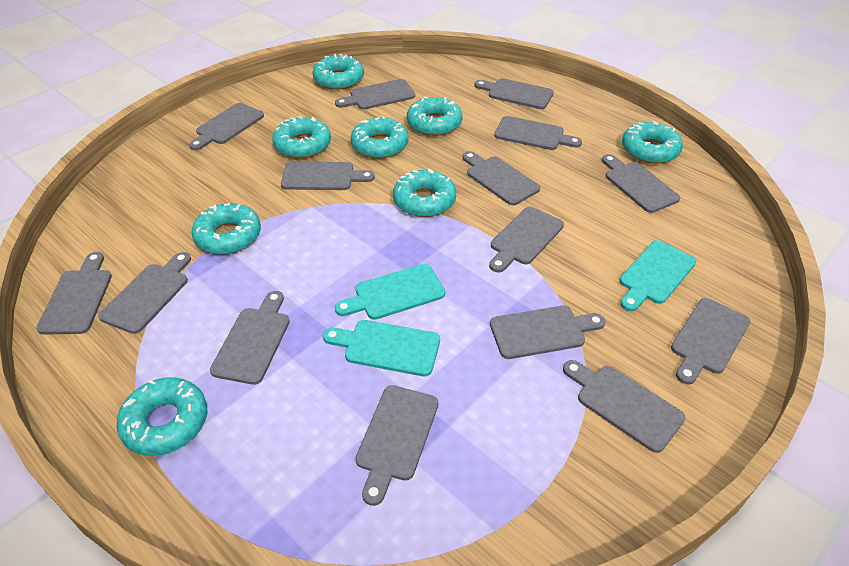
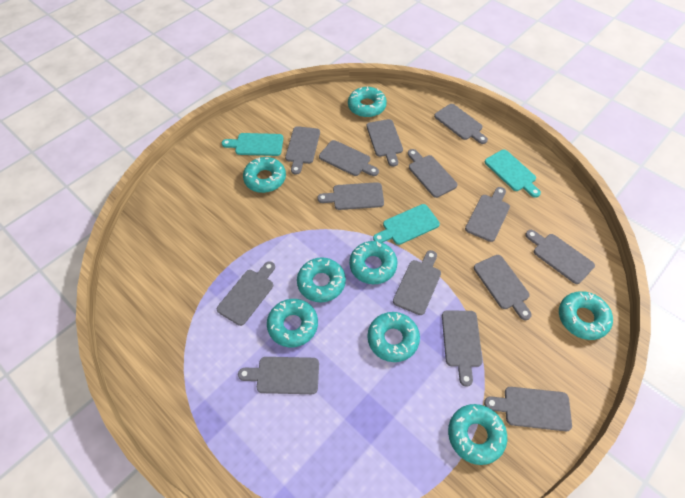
grey cutting board: 15 -> 14

